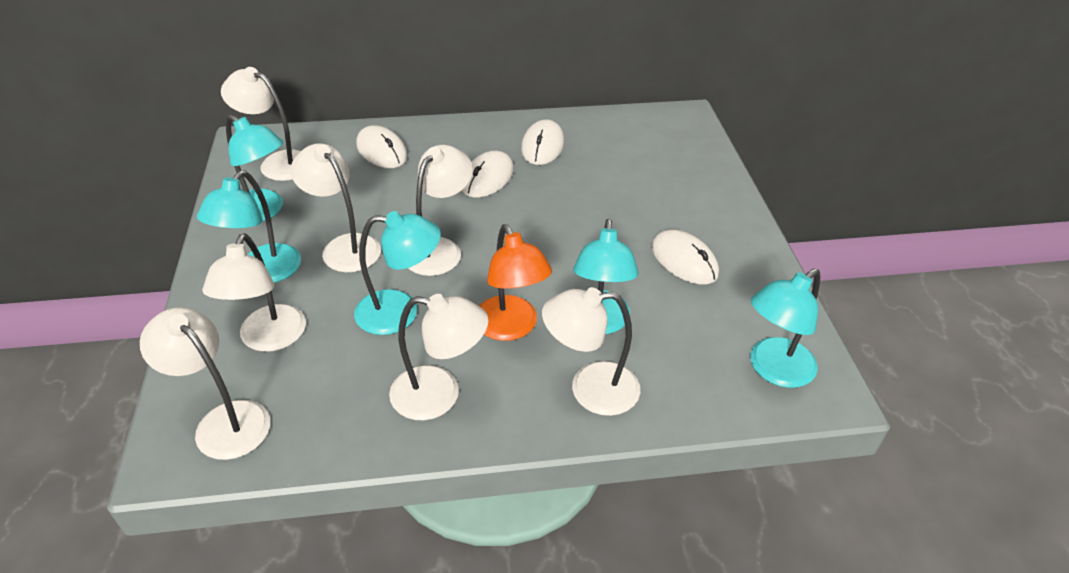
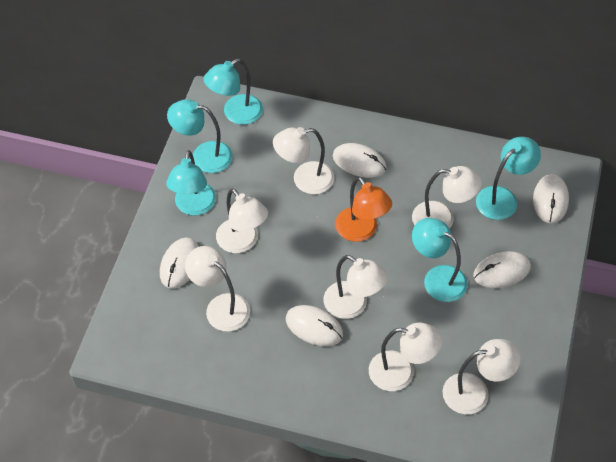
white mouse: 4 -> 5

